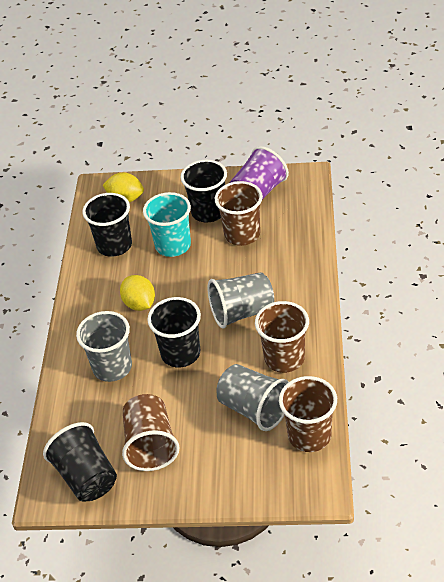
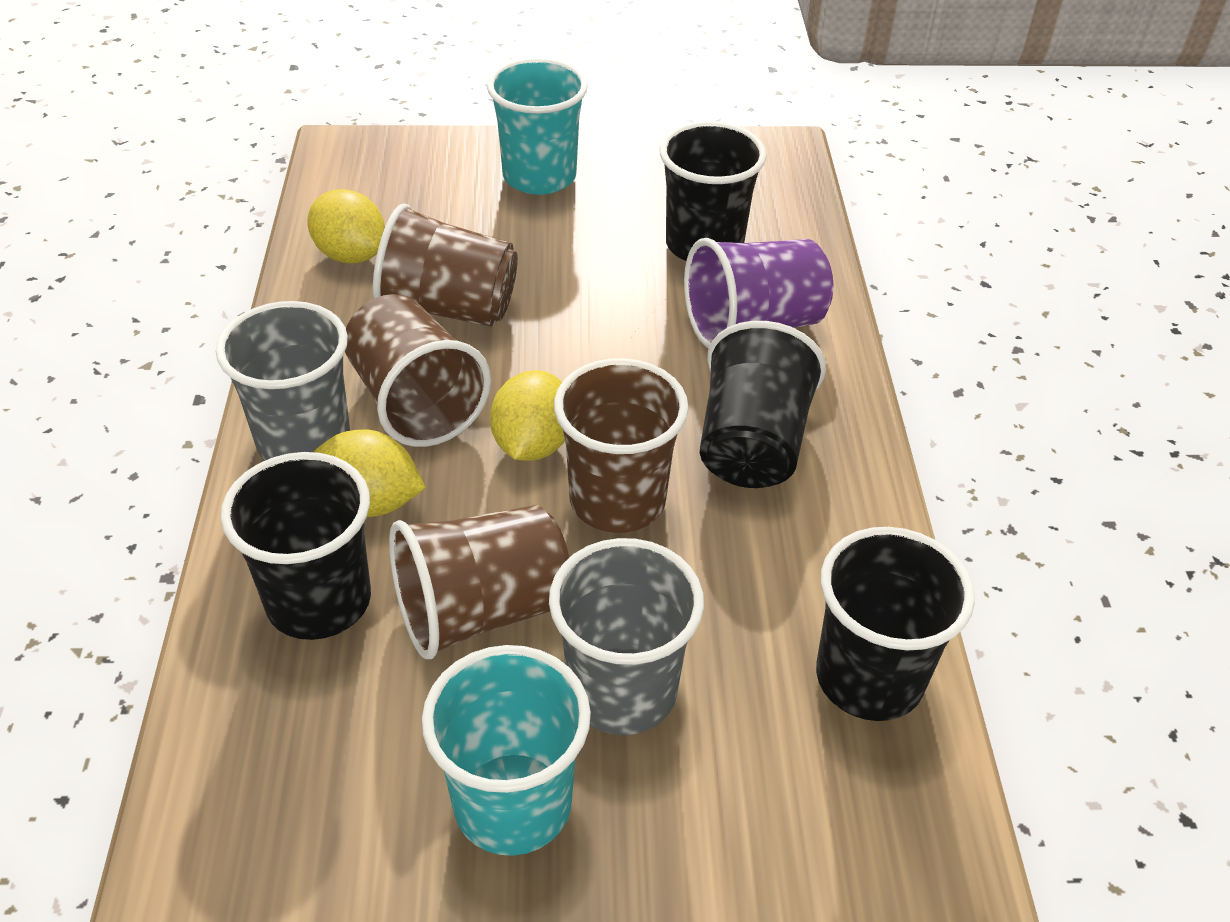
grey cup: 3 -> 2
turquoise cup: 1 -> 2
yellow lemon: 2 -> 3

